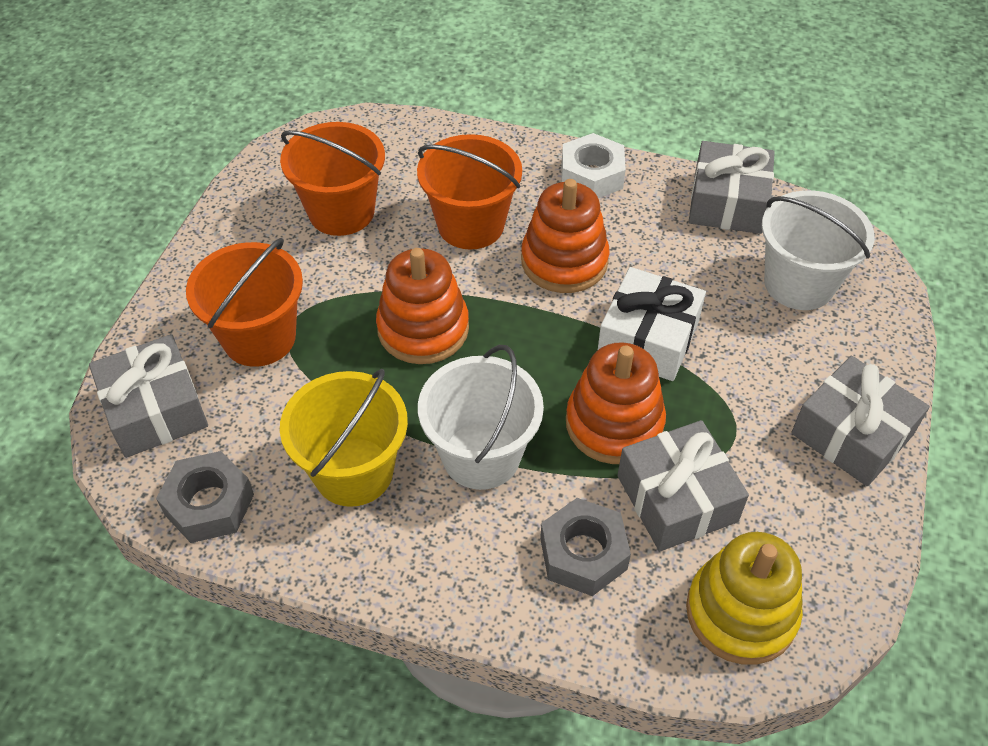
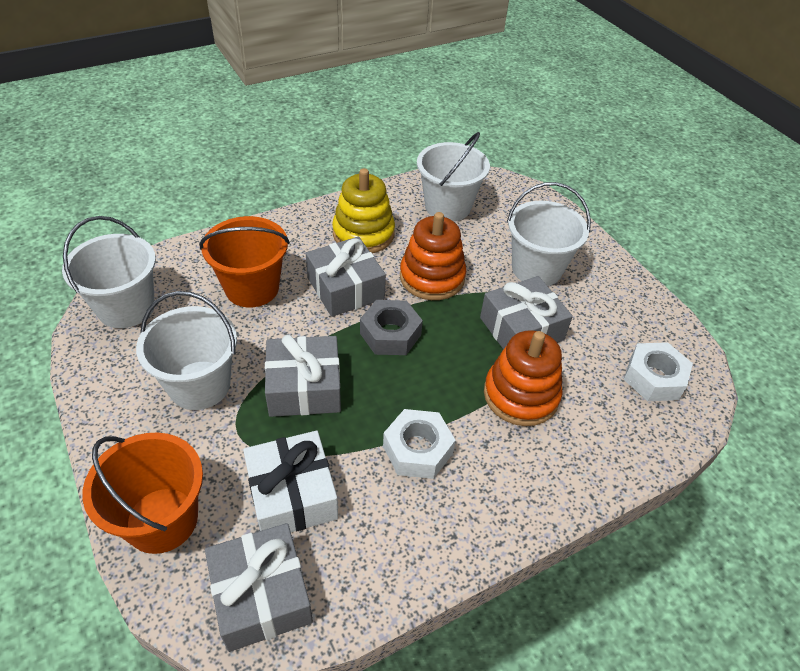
grey nut: 2 -> 1
orange bucket: 3 -> 2
orange stacking toy: 3 -> 2
white bucket: 2 -> 4
white nut: 1 -> 2
yellow bucket: 1 -> 0

